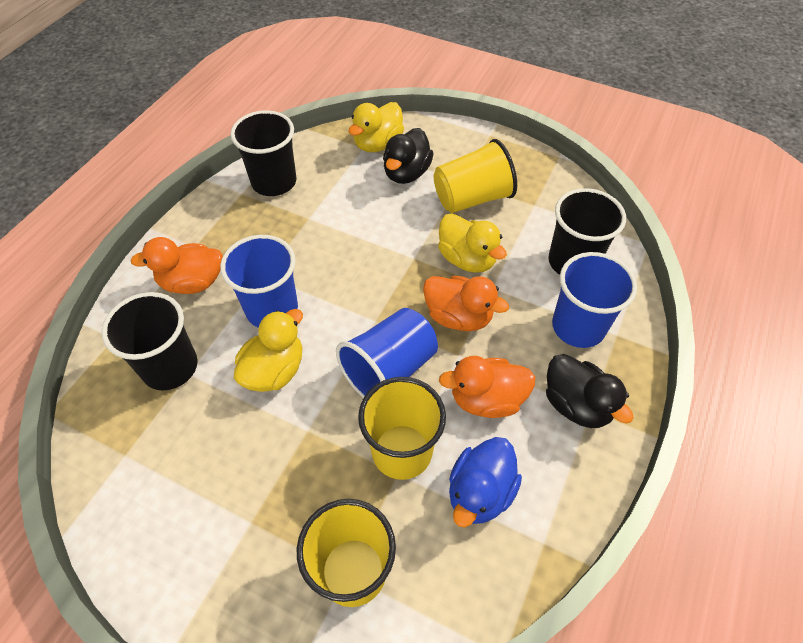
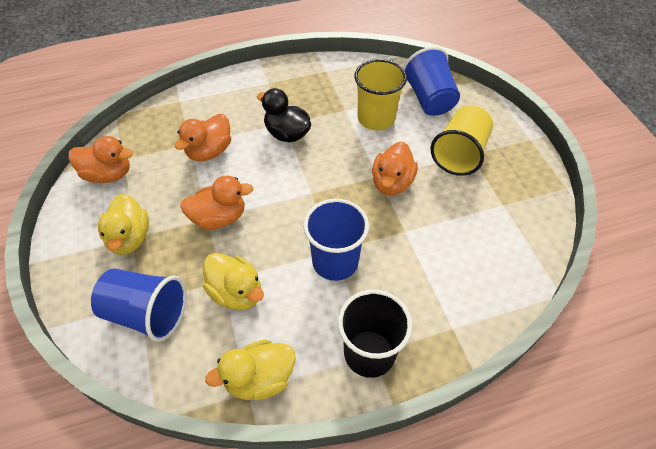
black cup: 3 -> 1
black duck: 2 -> 1
blue duck: 1 -> 0
orange duck: 3 -> 4
yellow cup: 3 -> 2

